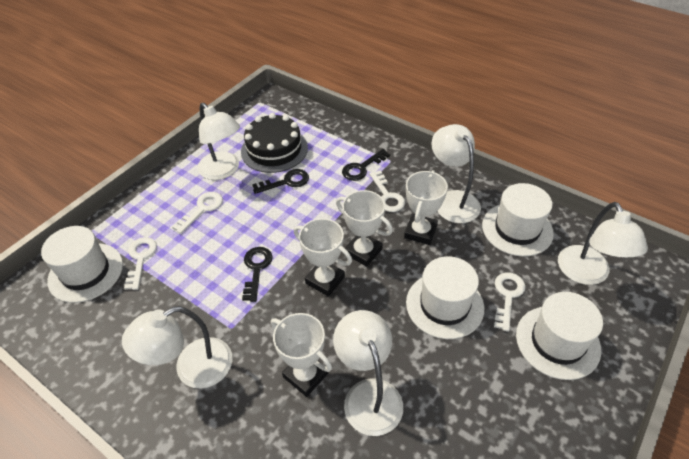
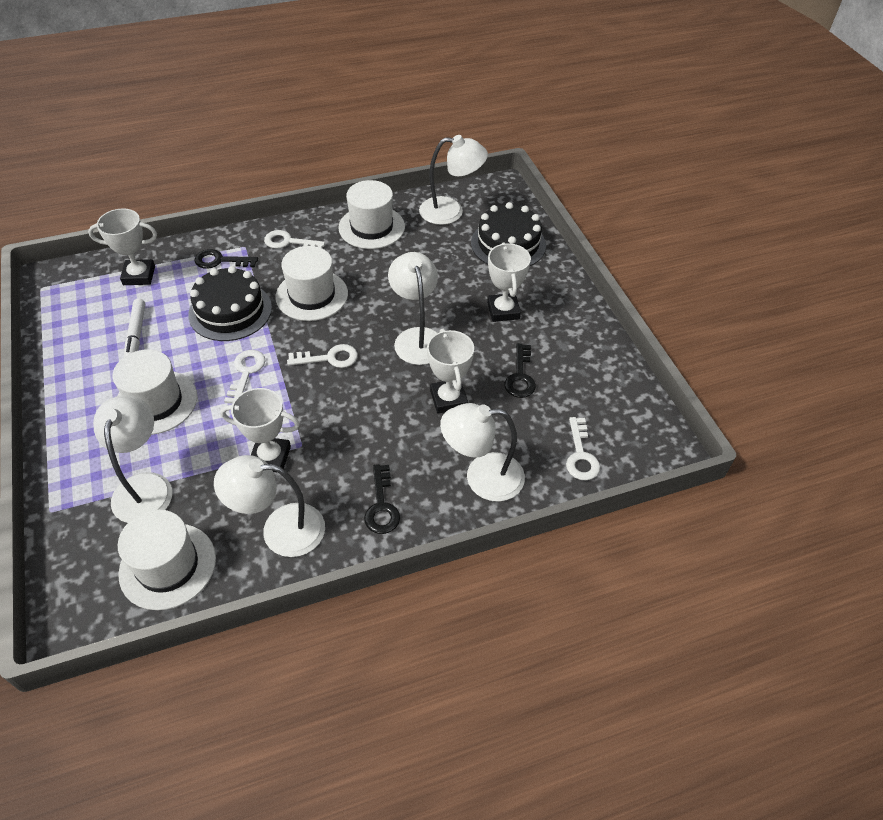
black cake: 1 -> 2
white marker: 0 -> 1

